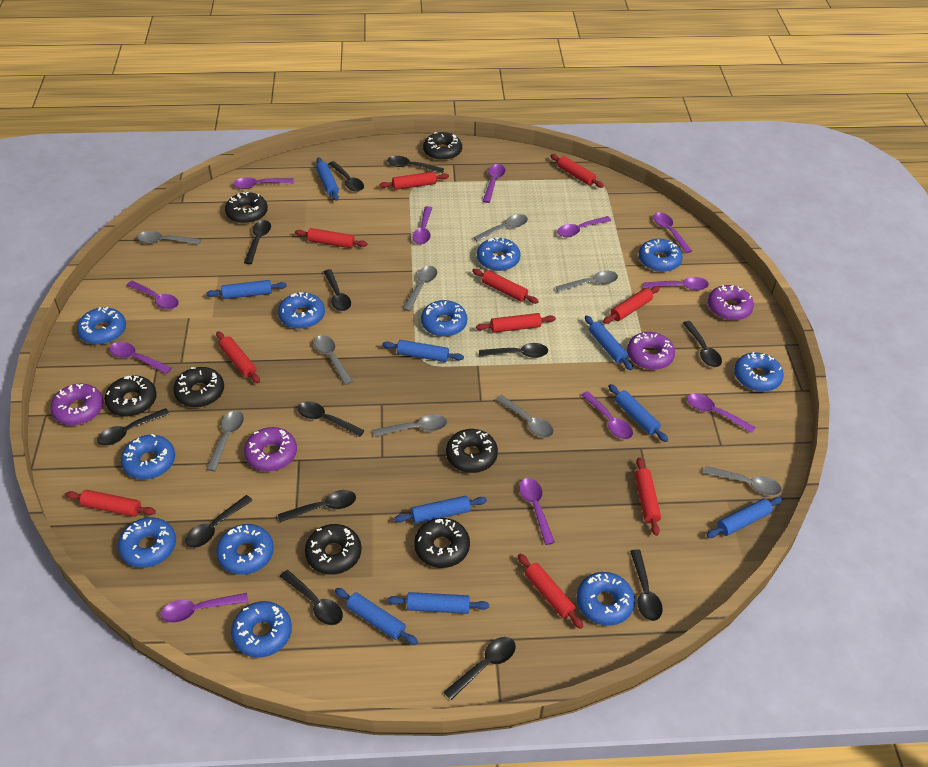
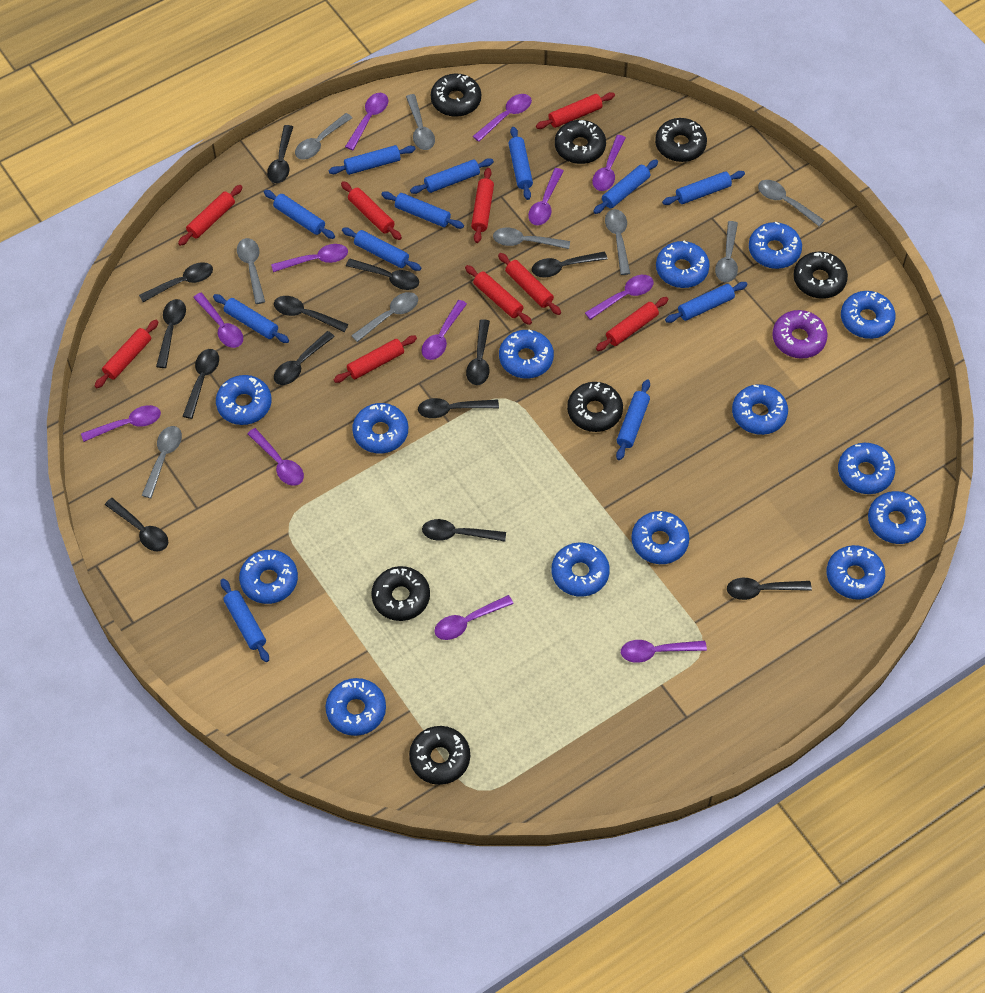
blue donut: 11 -> 14
blue rolling pin: 9 -> 12
purple donut: 4 -> 1
red rolling pin: 10 -> 9

